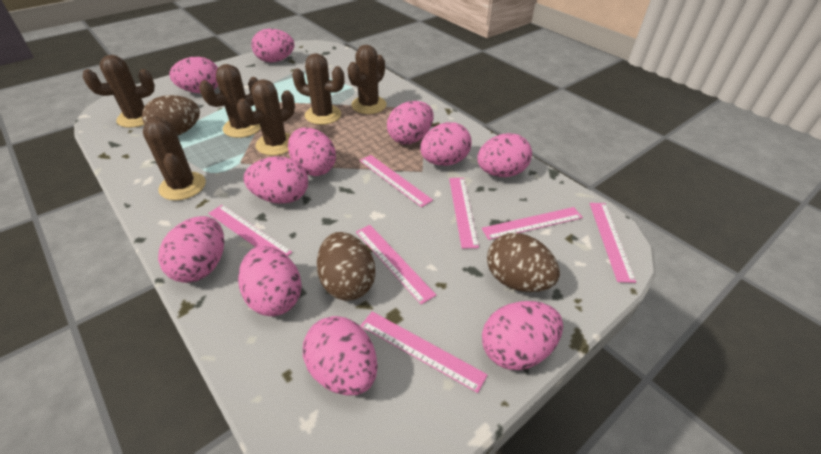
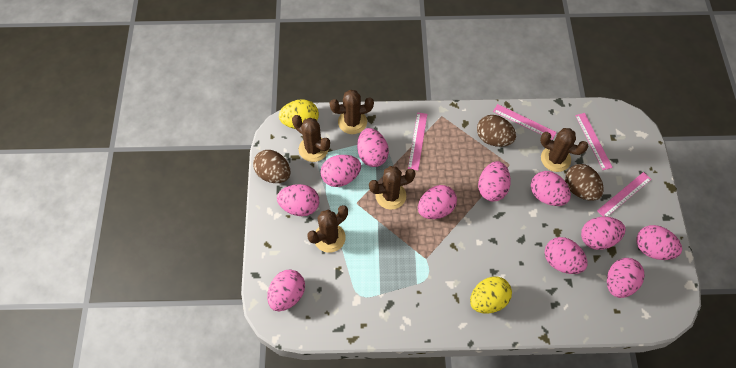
brown cactus: 6 -> 5
pink ruler: 7 -> 4
yellow egg: 0 -> 2

